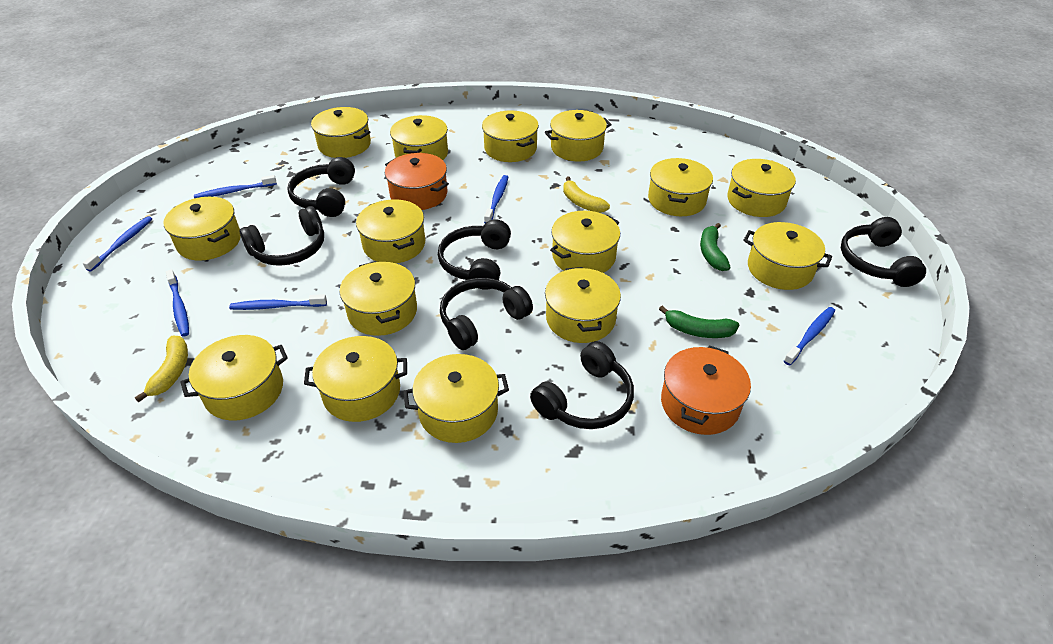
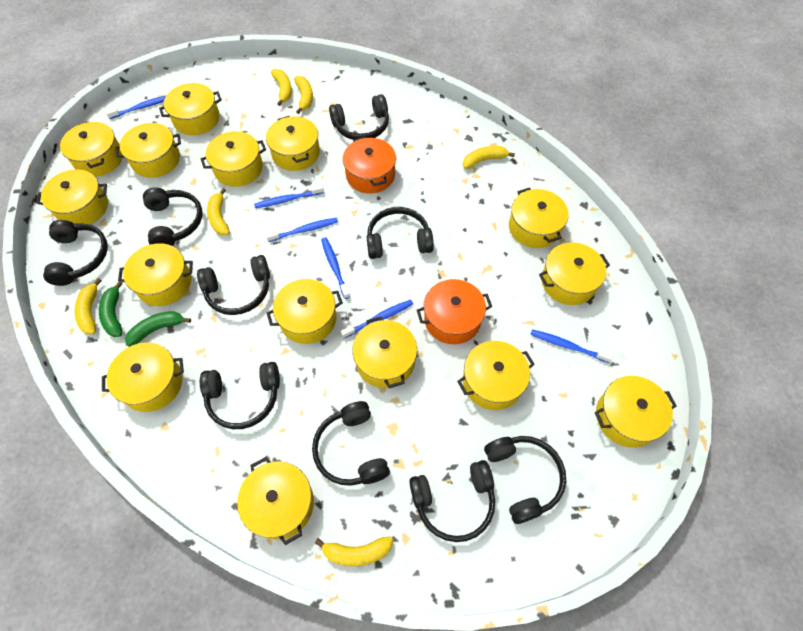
black headphones: 6 -> 9
yellow banana: 2 -> 6

